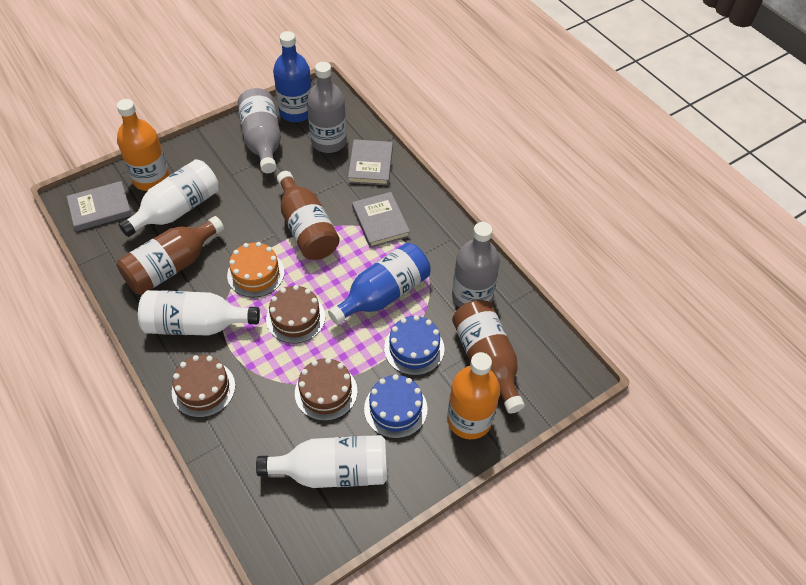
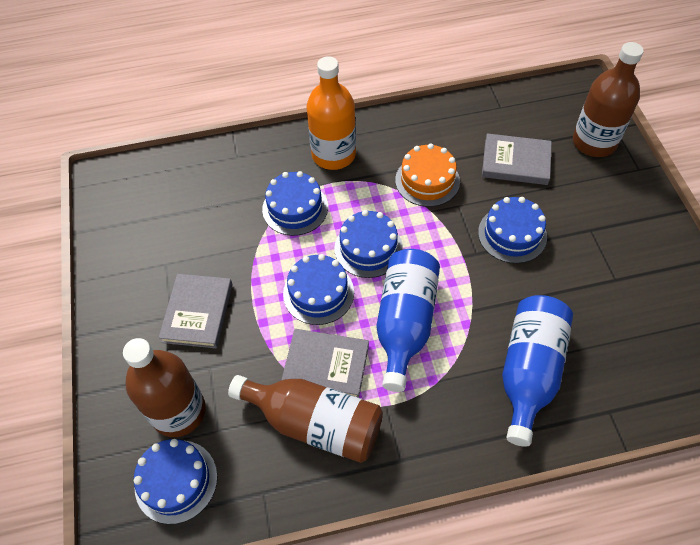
blue cake: 2 -> 5
brown cake: 3 -> 0
grey bottle: 3 -> 0
orange bottle: 2 -> 1
white bottle: 3 -> 0

